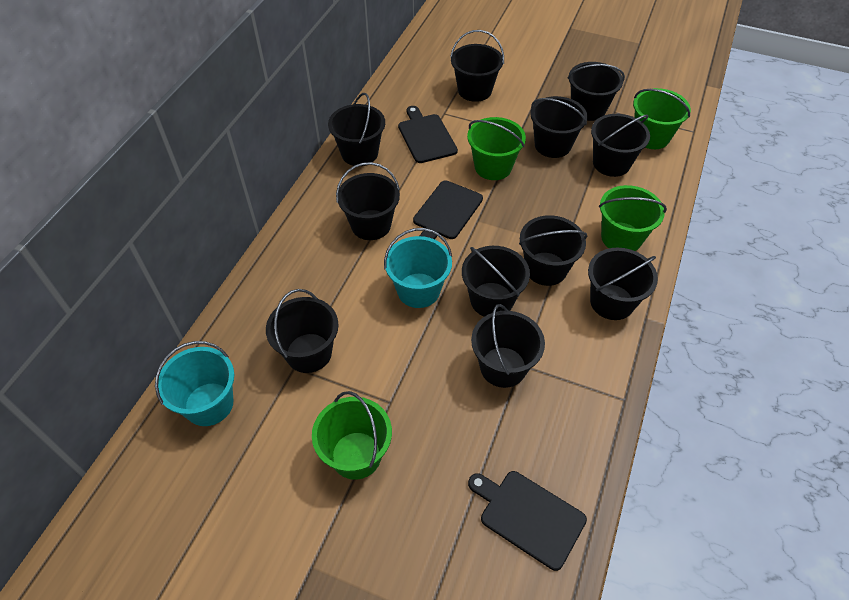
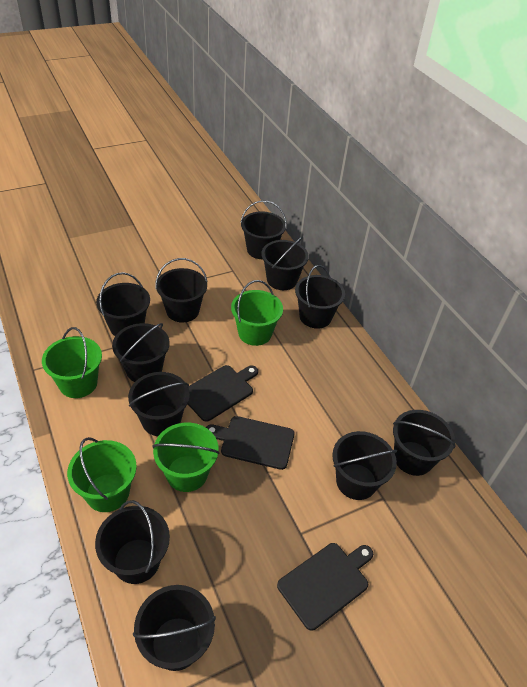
turquoise bucket: 2 -> 0

